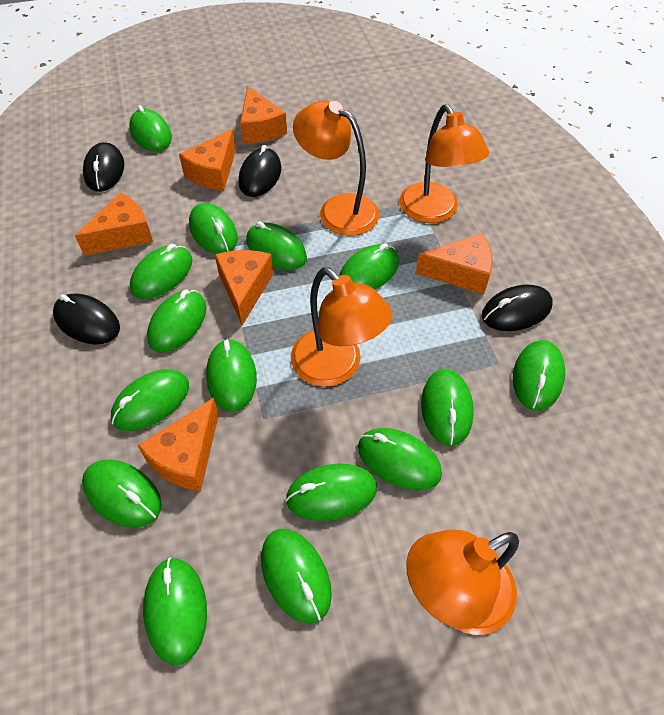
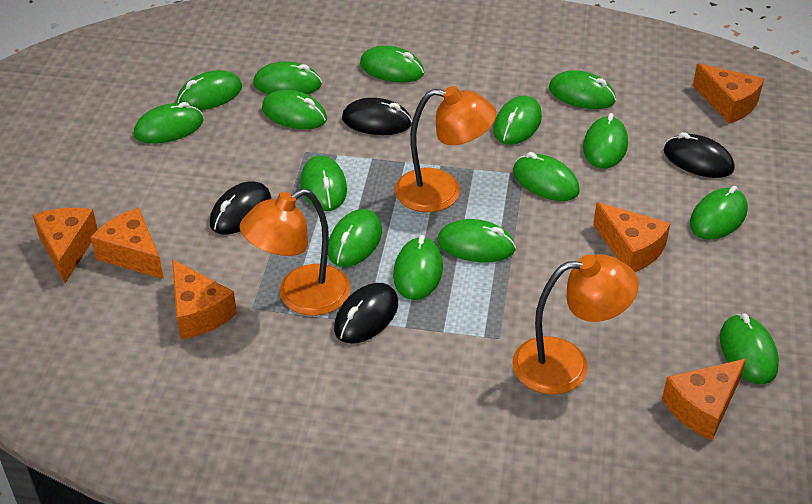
orange lamp: 4 -> 3

